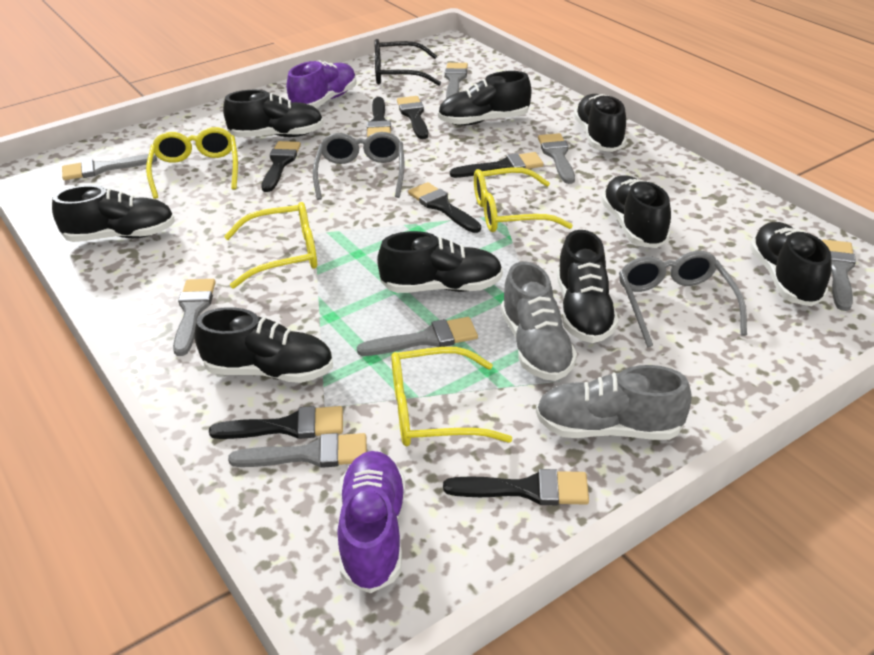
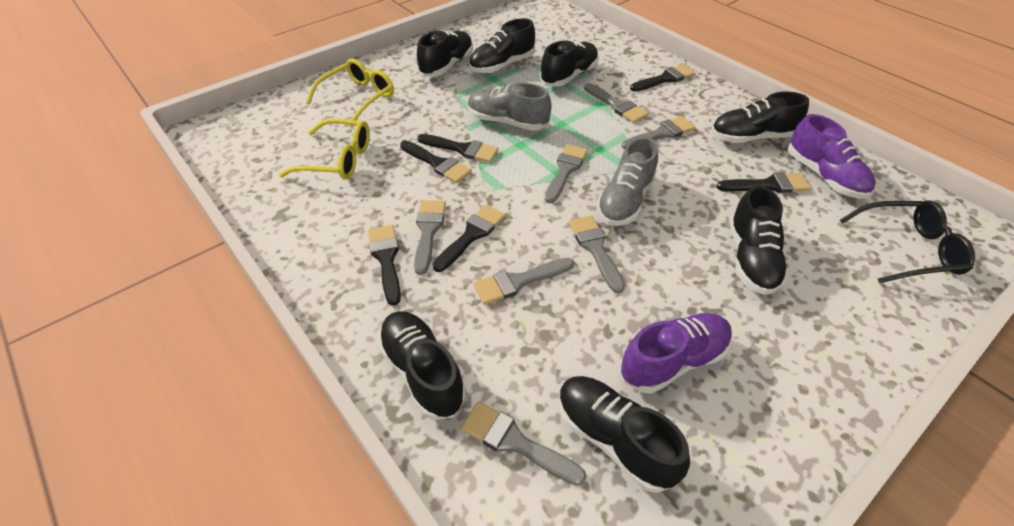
black brush: 7 -> 6
black shoe: 9 -> 7
grey glasses: 2 -> 0
yellow glasses: 4 -> 2

